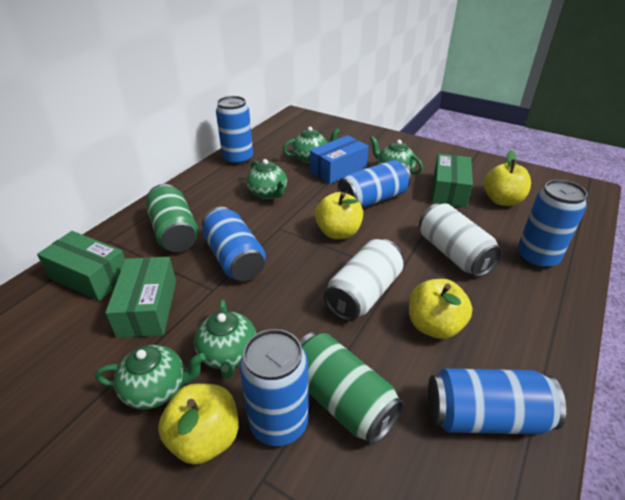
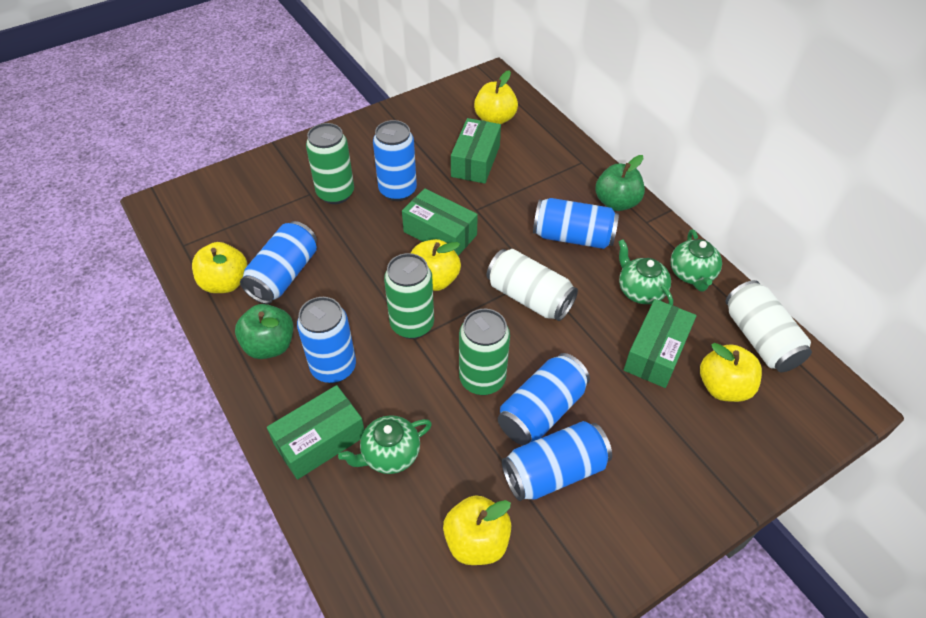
blue box: 1 -> 0
green apple: 0 -> 2
green box: 3 -> 4
green can: 2 -> 3
green teapot: 5 -> 3
yellow apple: 4 -> 5

